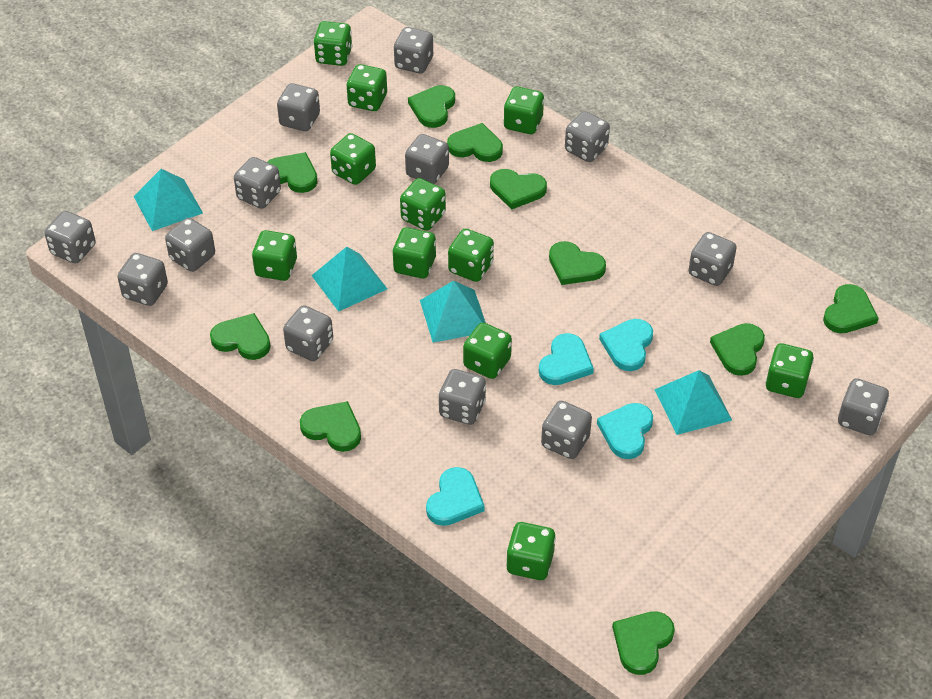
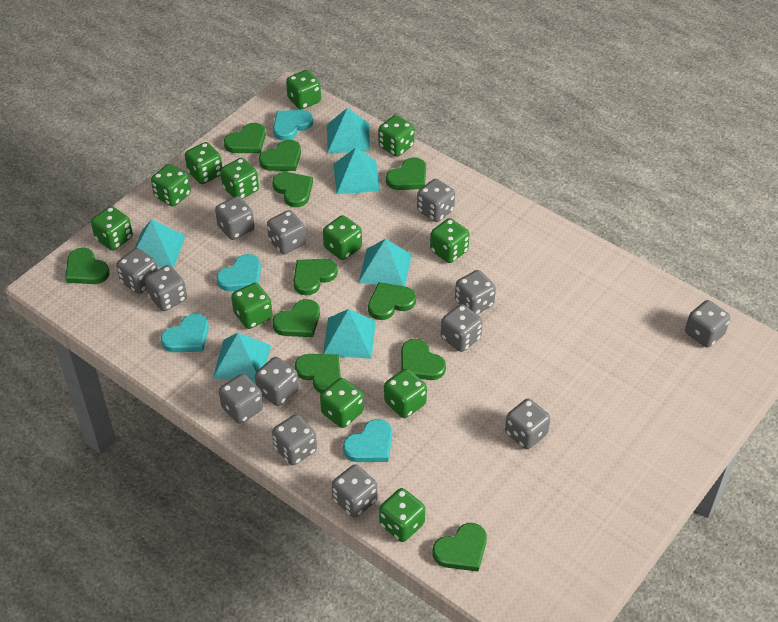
green dice: 11 -> 12
green heart: 10 -> 11
turquoise pyramid: 4 -> 6

